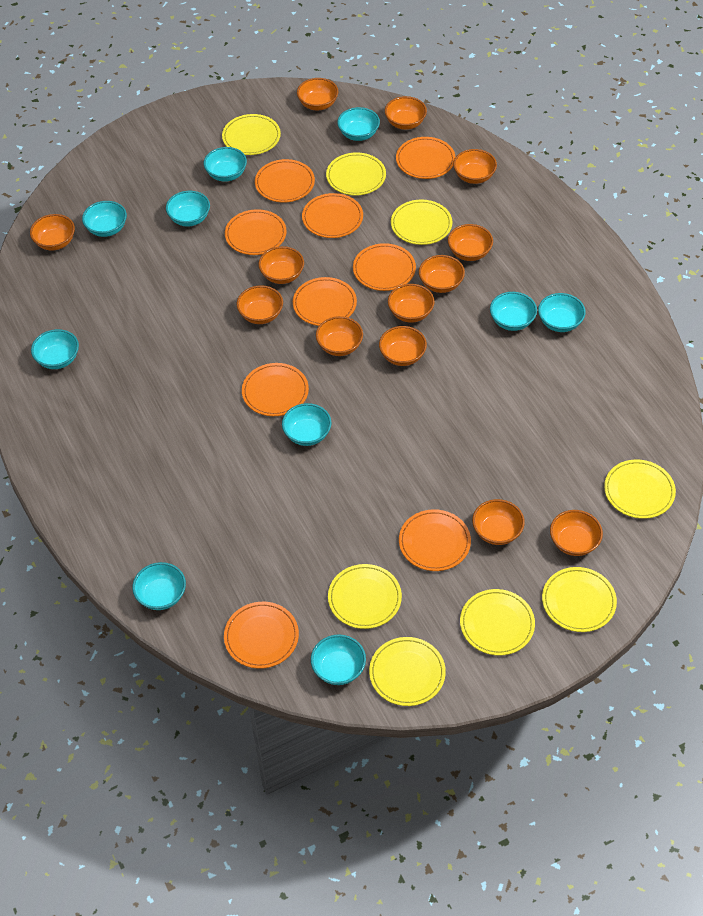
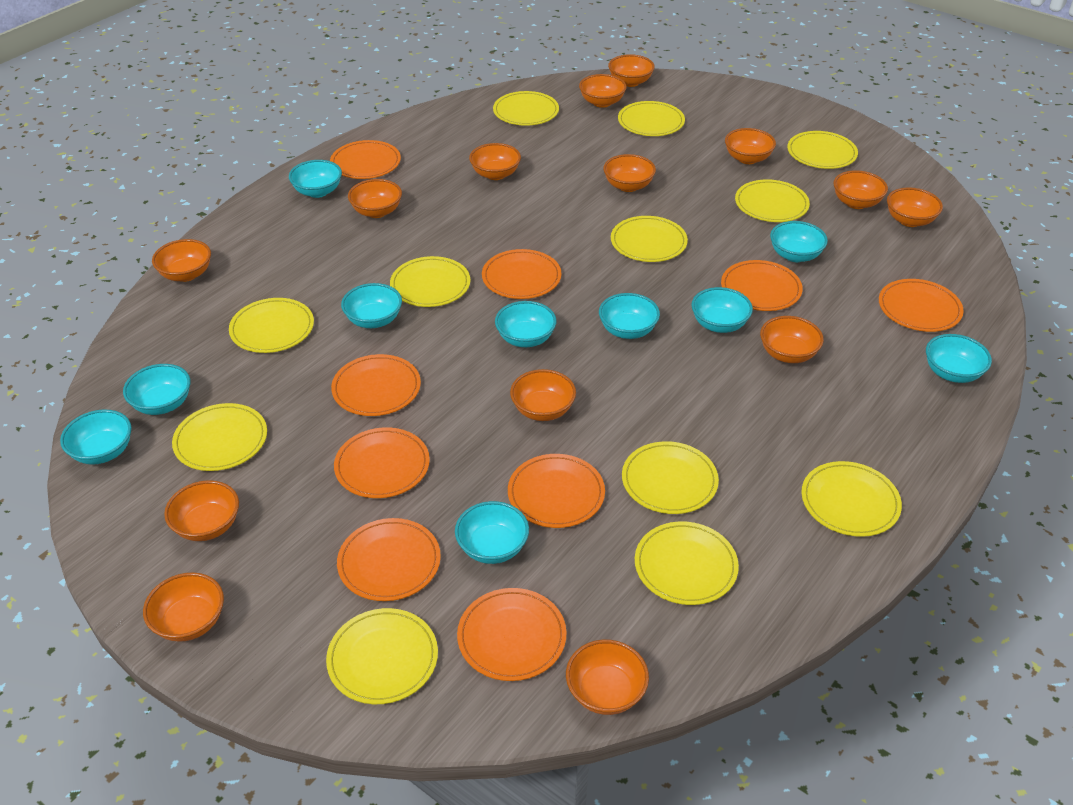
orange bowl: 13 -> 14
yellow plate: 8 -> 12

